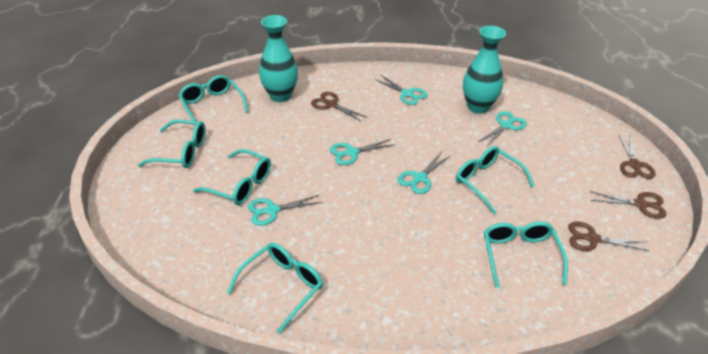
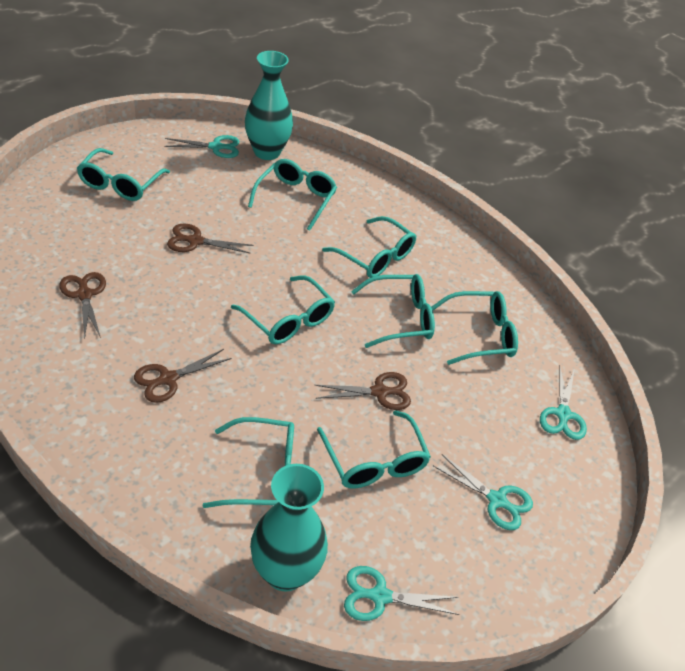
turquoise glasses: 6 -> 8
turquoise scissors: 5 -> 4

